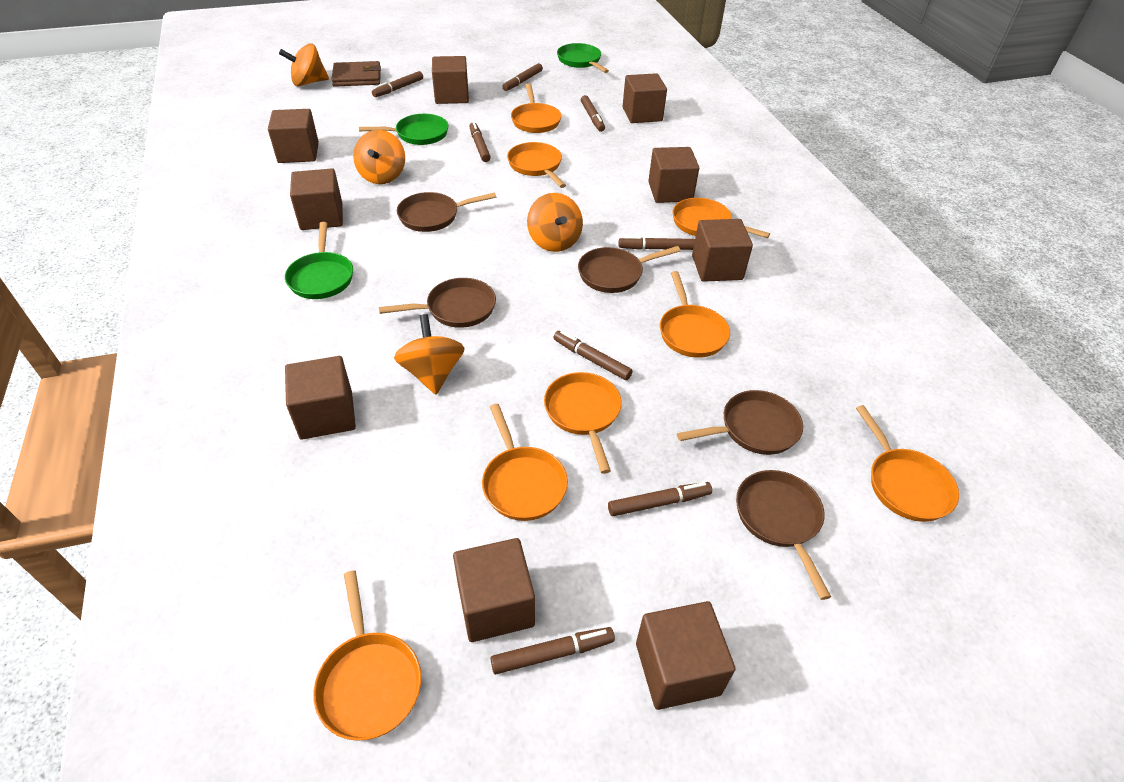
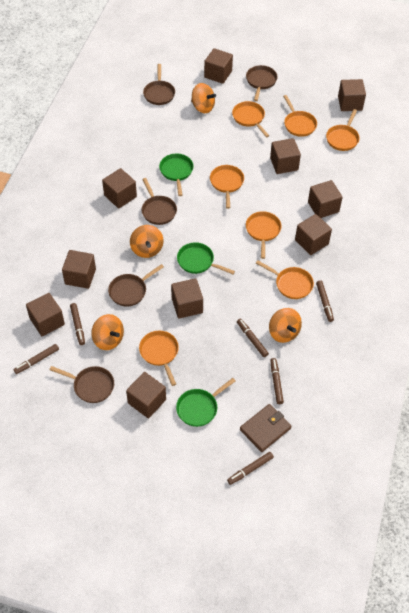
brown cube: 9 -> 10
brown marker: 8 -> 6
orange pan: 8 -> 7

